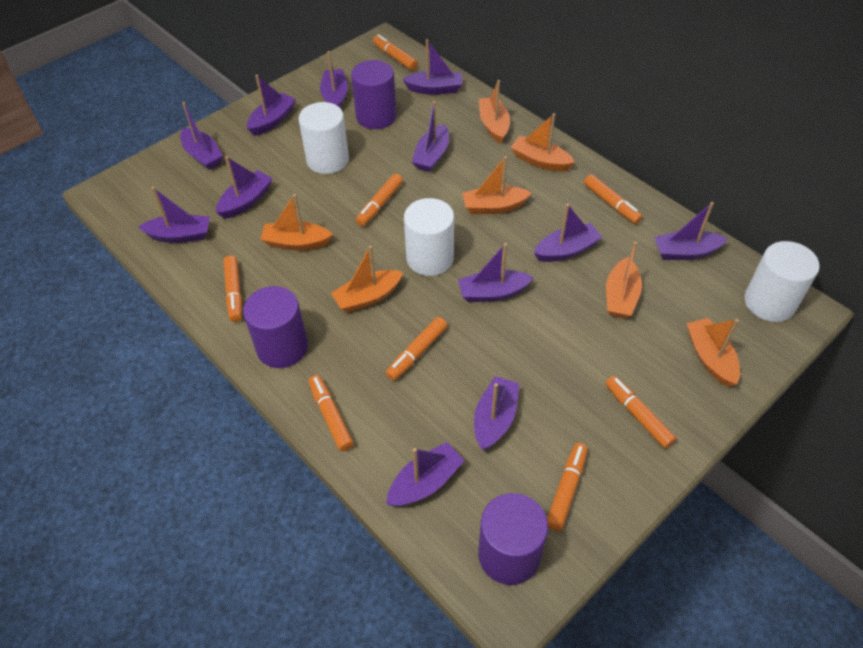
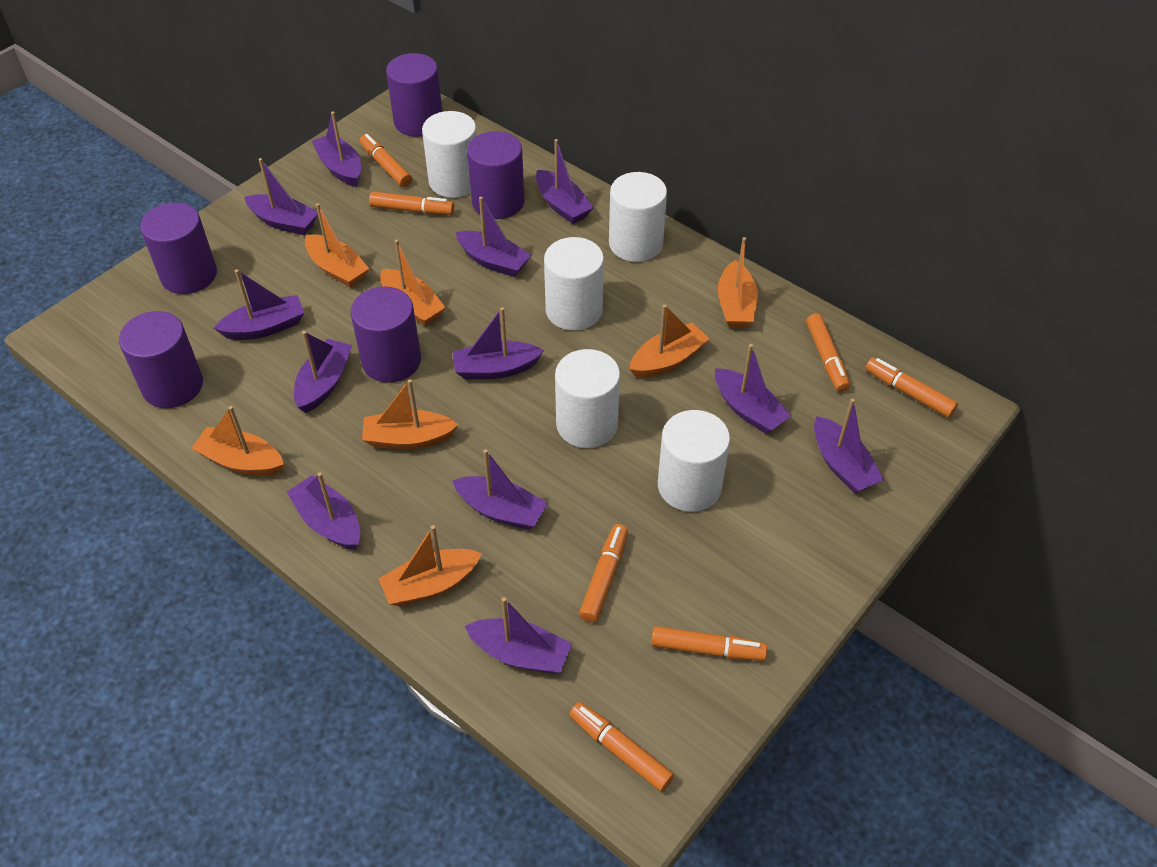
orange marker: 8 -> 7
purple cylinder: 3 -> 5
white cylinder: 3 -> 5

